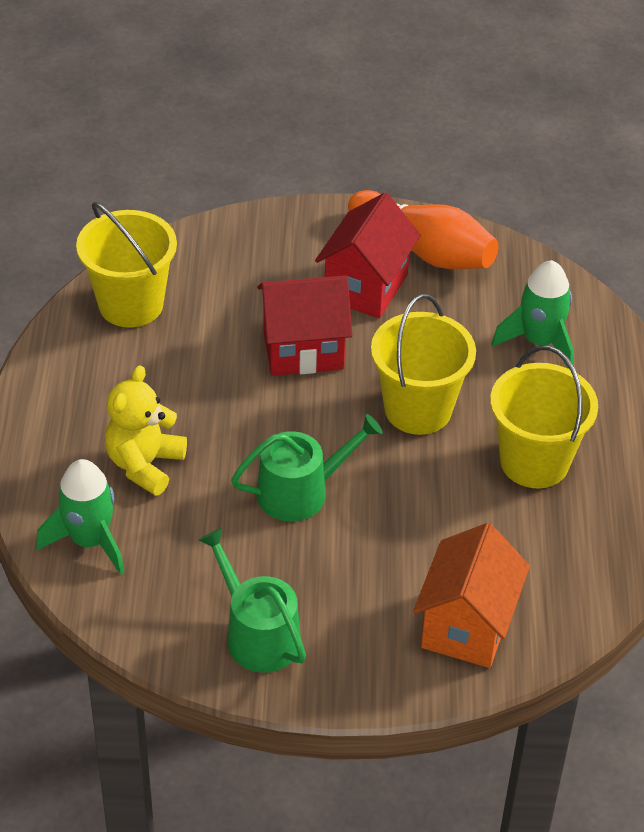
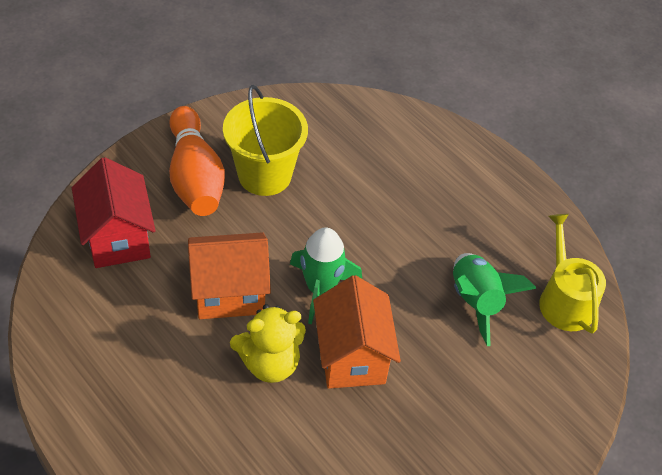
green watering can: 2 -> 0
orange house: 1 -> 2
red house: 2 -> 1
yellow bucket: 3 -> 1
yellow watering can: 0 -> 1

